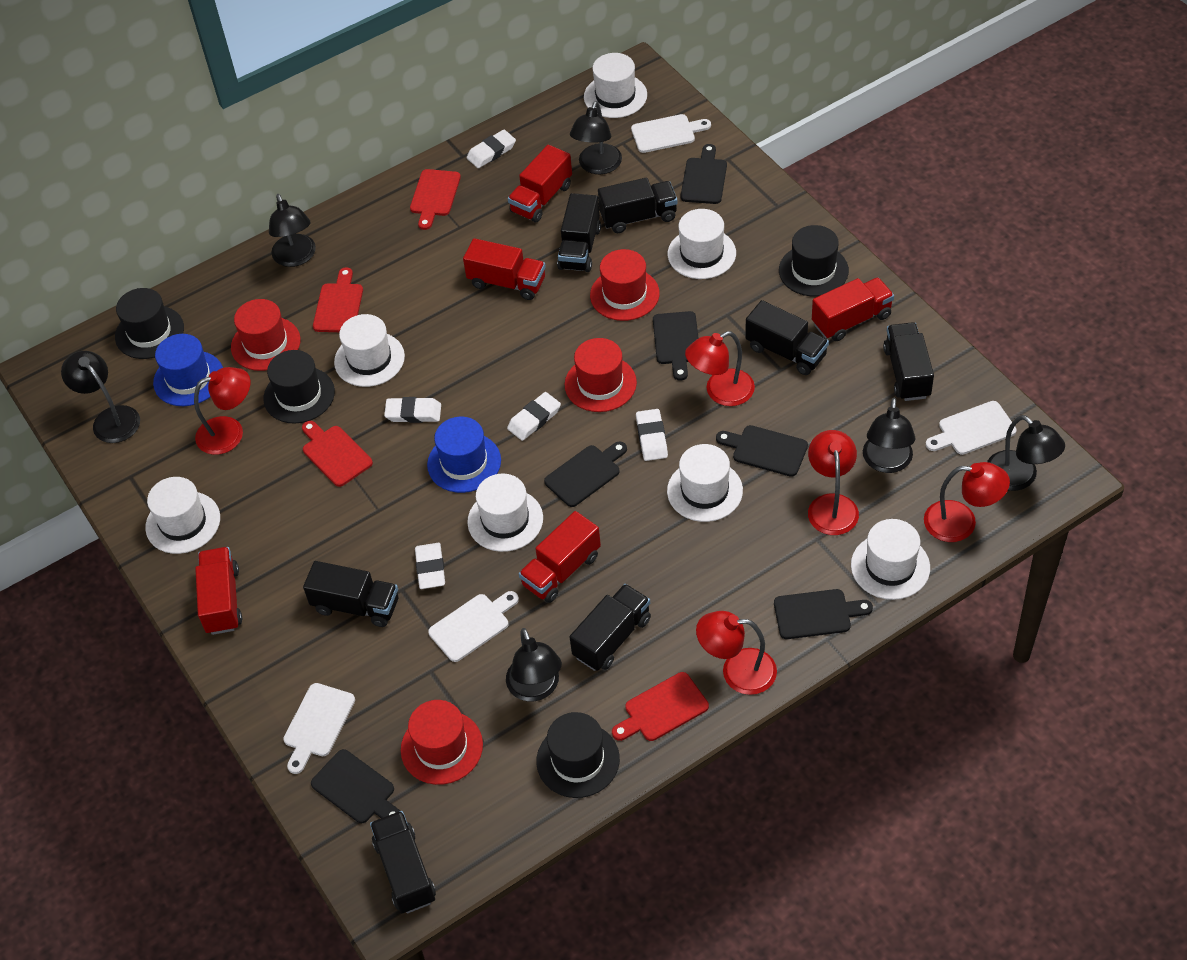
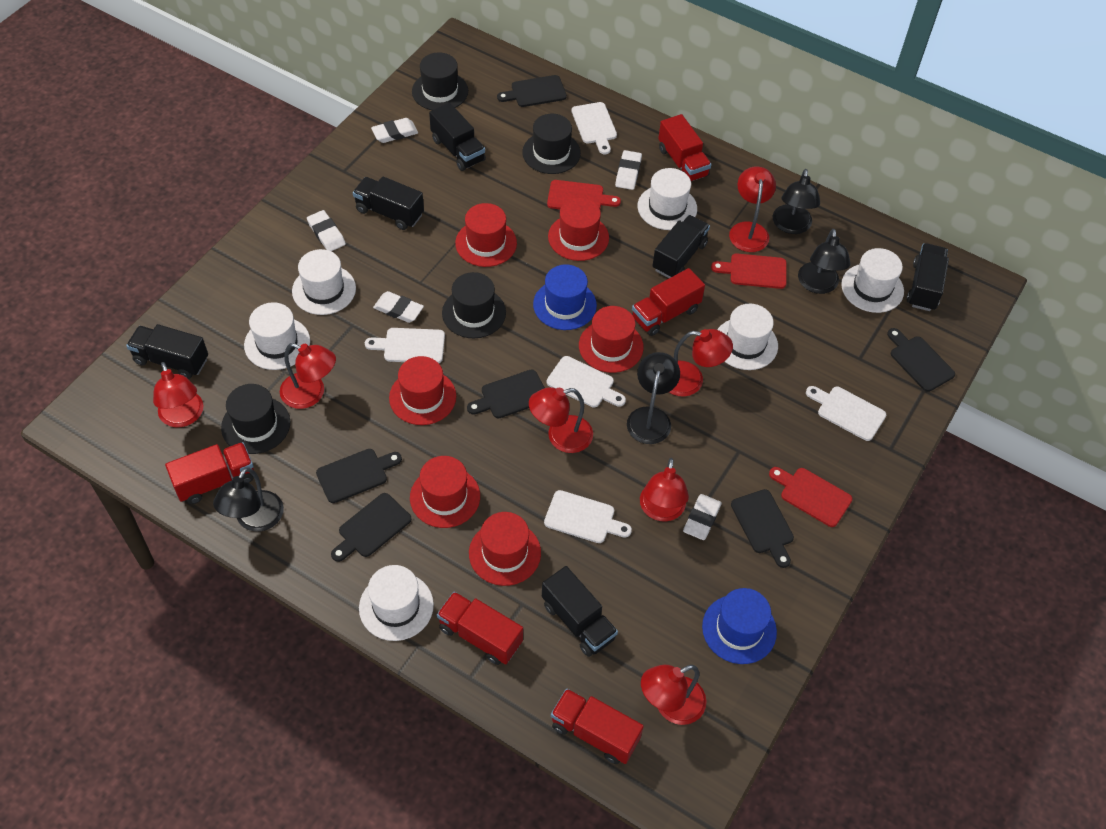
black lamp: 6 -> 4
black truck: 7 -> 6
red cutting board: 4 -> 3
red hat: 4 -> 6
red lamp: 5 -> 7
white cutting board: 4 -> 5
white hat: 7 -> 6

